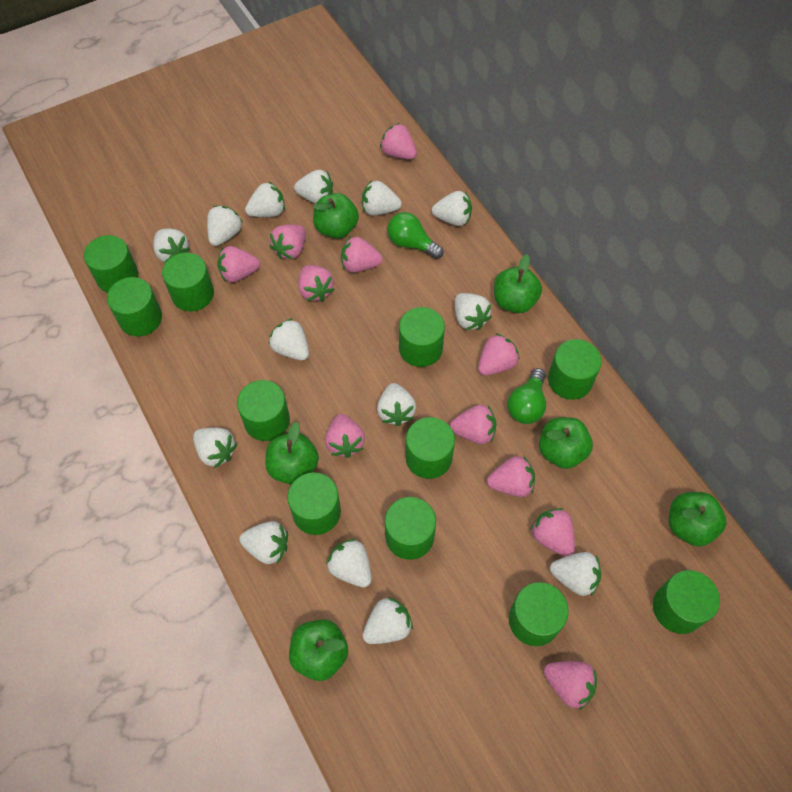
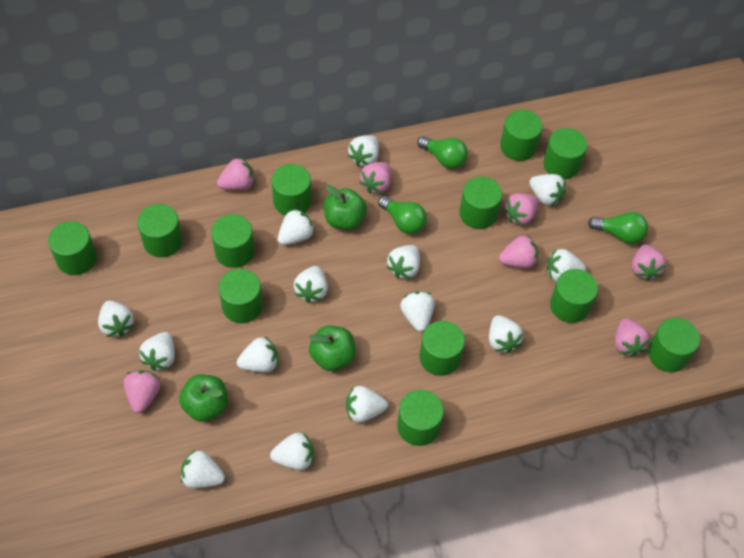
green apple: 6 -> 3
green cylinder: 11 -> 12
green light bulb: 2 -> 3
pink strawberry: 11 -> 7

